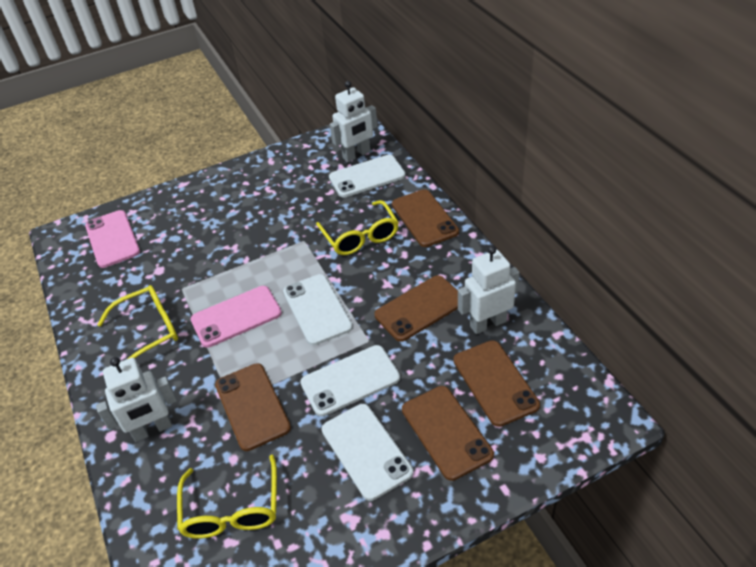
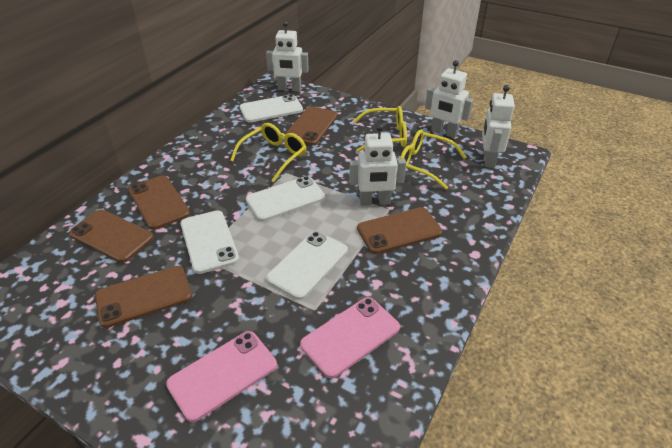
white robot: 3 -> 4

